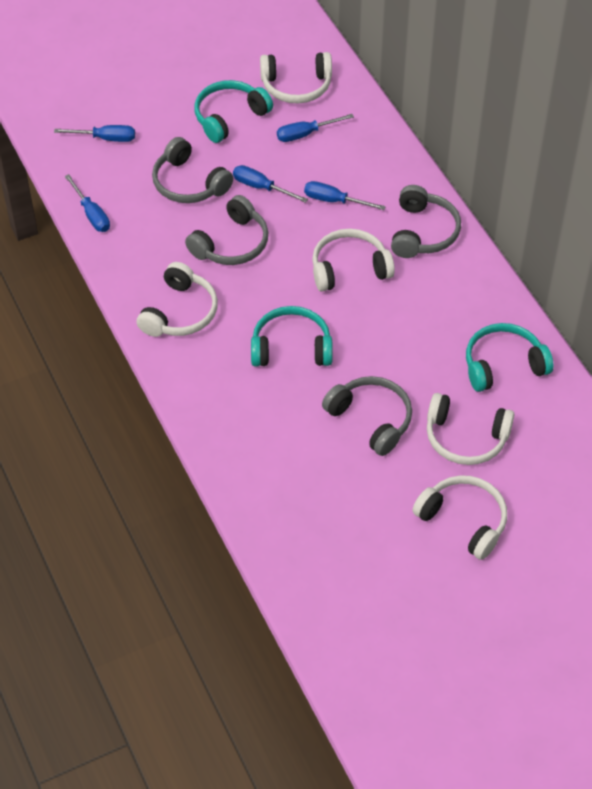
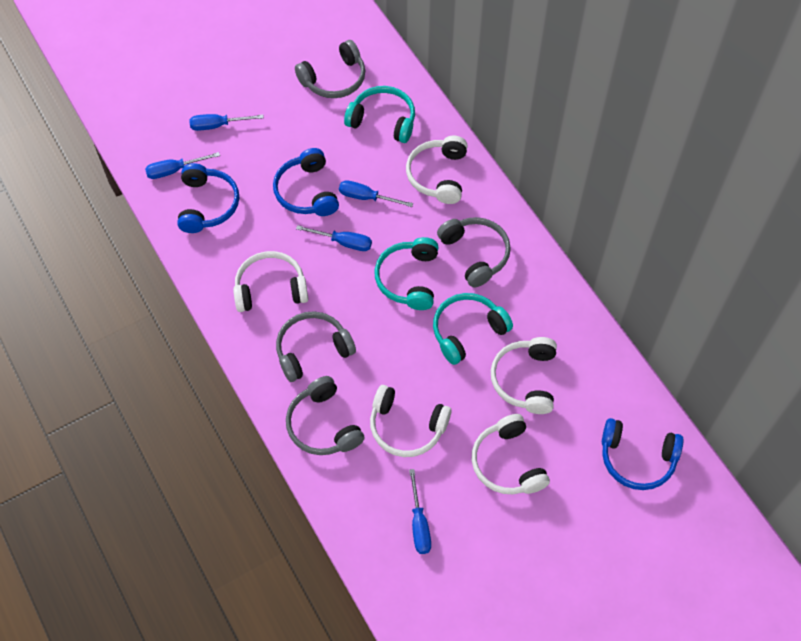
blue headphones: 0 -> 3

